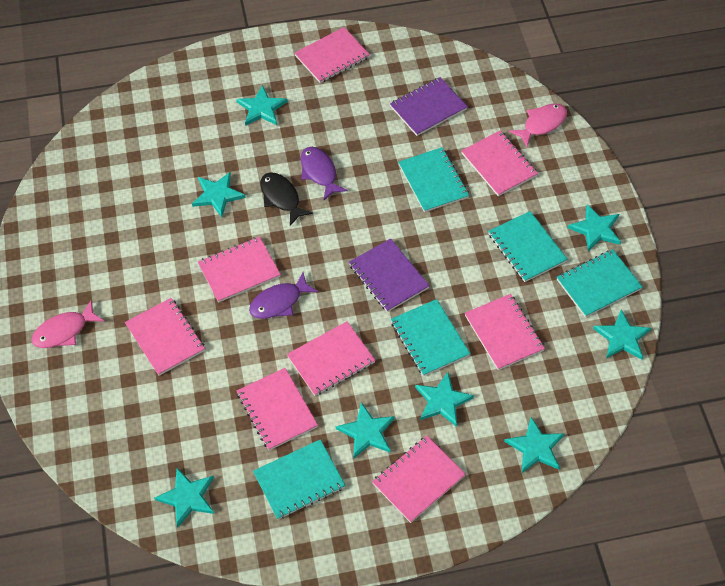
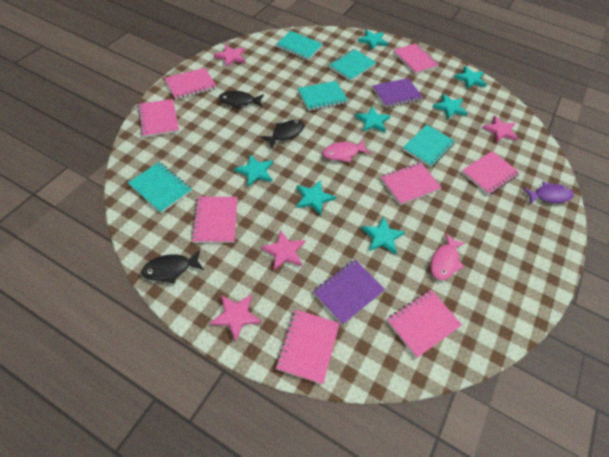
black fish: 1 -> 3
pink star: 0 -> 4
purple fish: 2 -> 1
turquoise star: 8 -> 7

